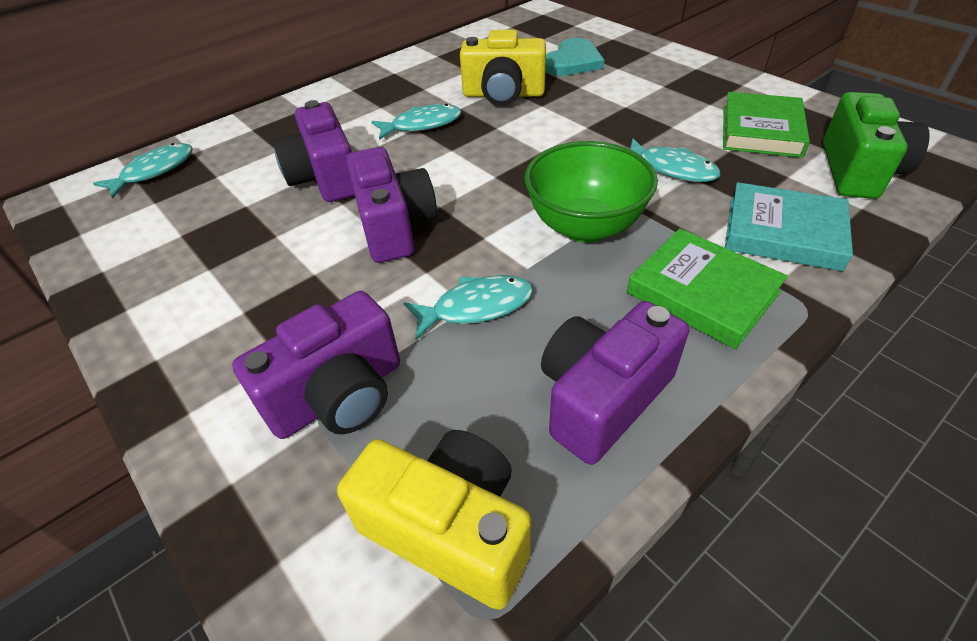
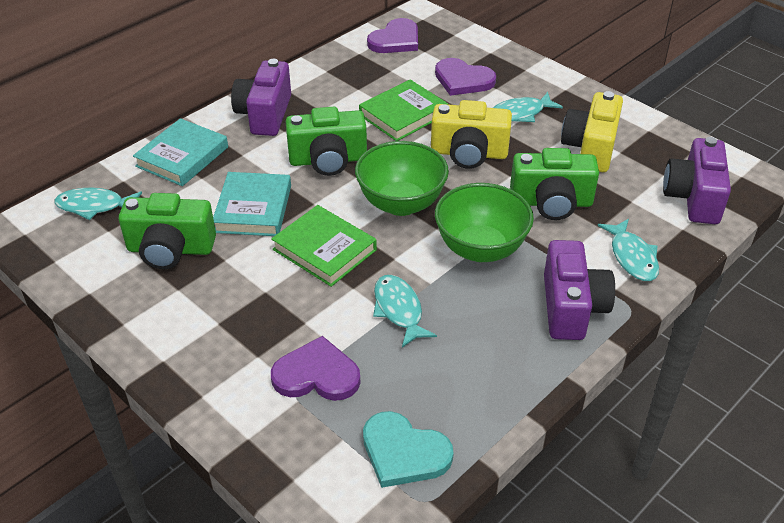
green bowl: 1 -> 2
green camera: 1 -> 3
purple camera: 4 -> 3
purple heart: 0 -> 3
turquoise book: 1 -> 2

